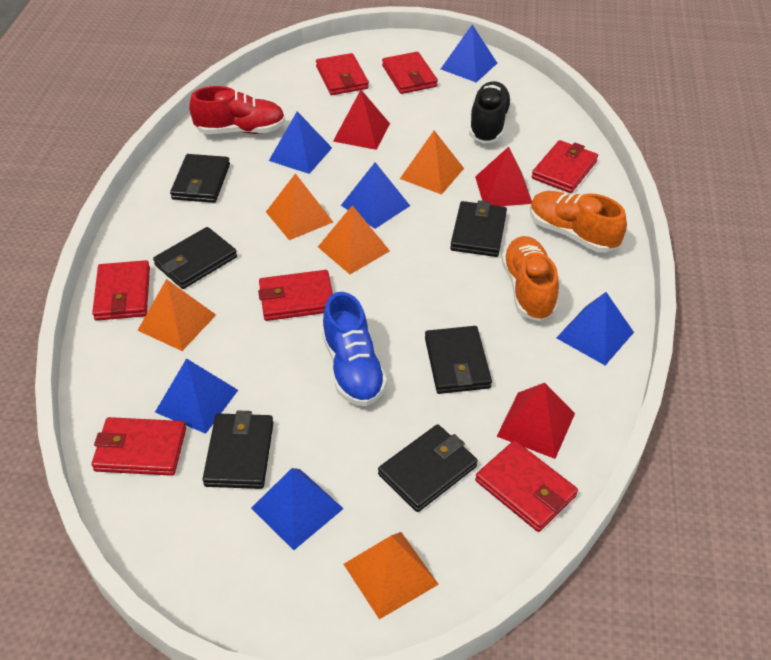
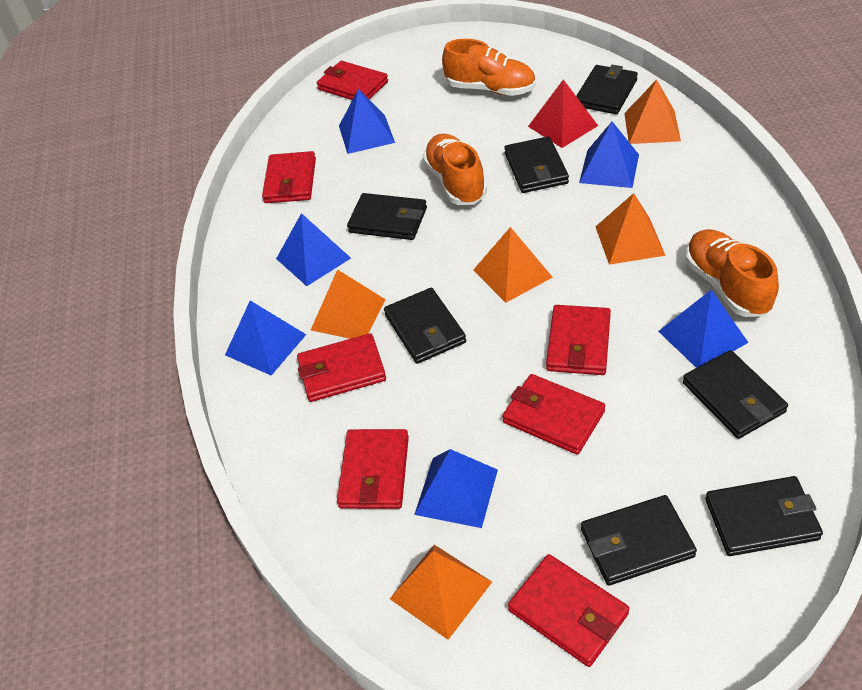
black shoe: 1 -> 0
black wallet: 6 -> 7
blue shoe: 1 -> 0
orange shoe: 2 -> 3
red pyramid: 3 -> 1
red shoe: 1 -> 0

